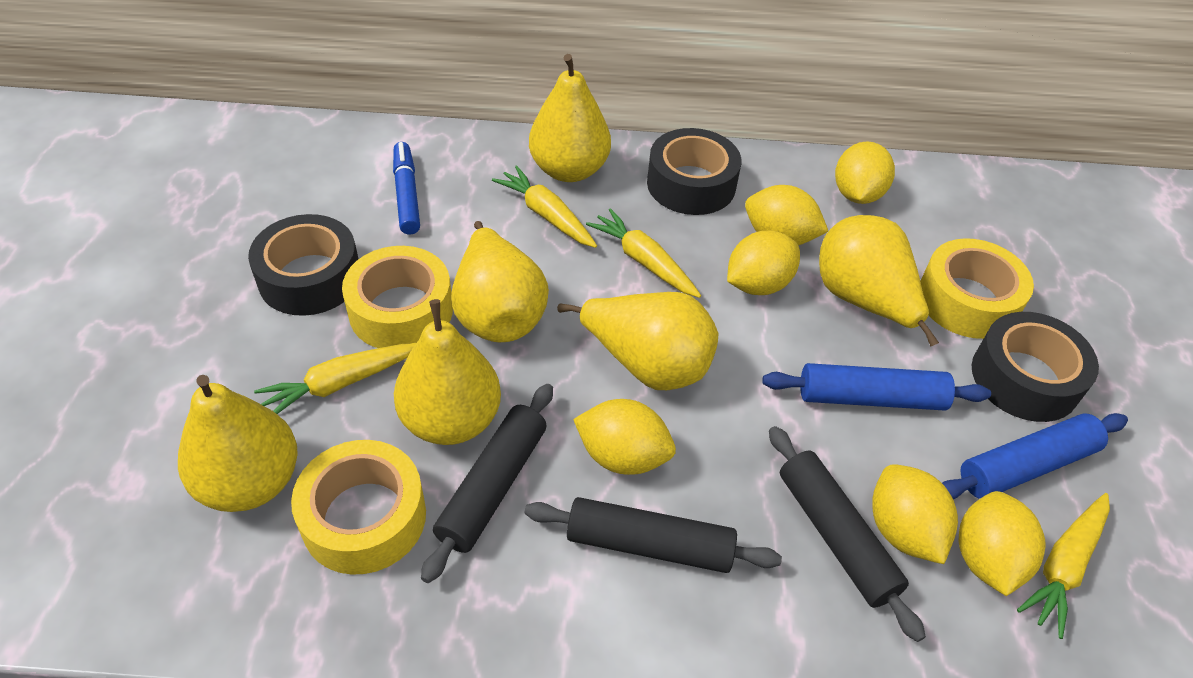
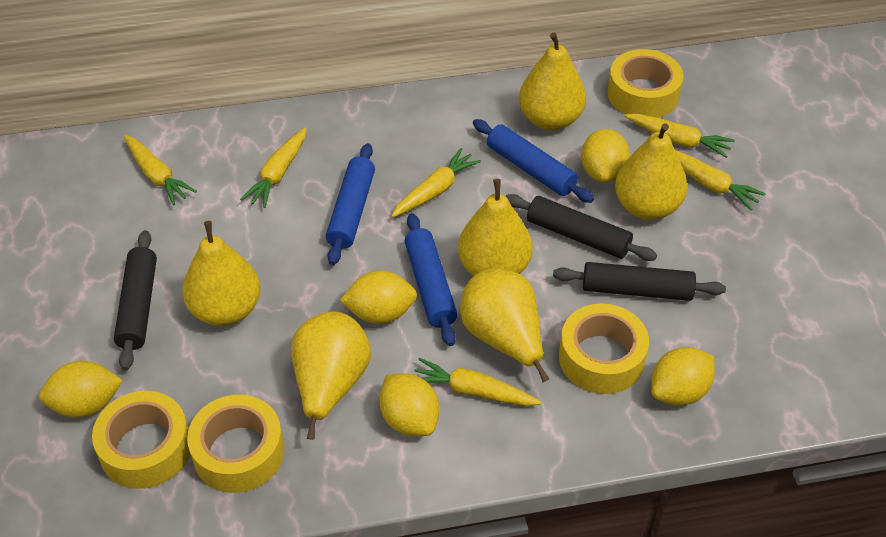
black tape: 3 -> 0
blue marker: 1 -> 0
blue rolling pin: 2 -> 3
yellow carrot: 4 -> 6
yellow lemon: 6 -> 5
yellow tape: 3 -> 4

